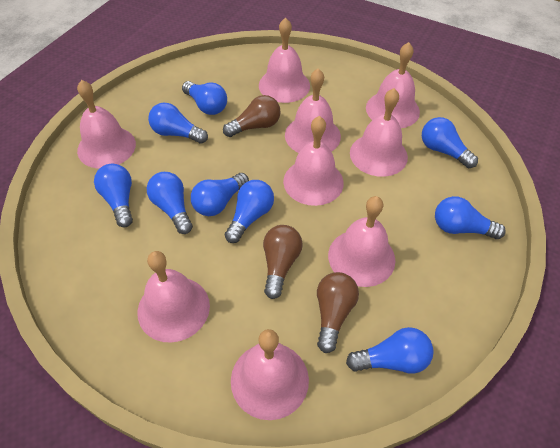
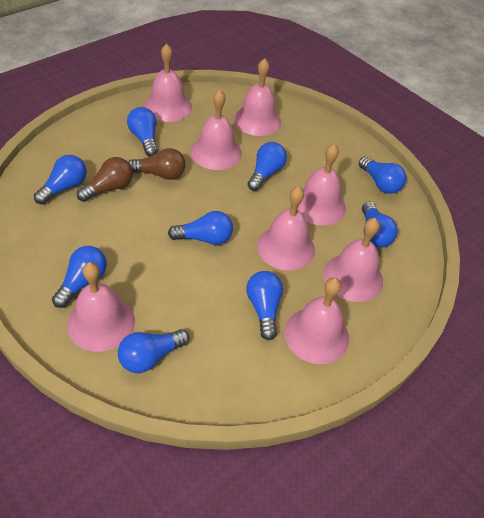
brown light bulb: 3 -> 2
pink bell: 9 -> 8

